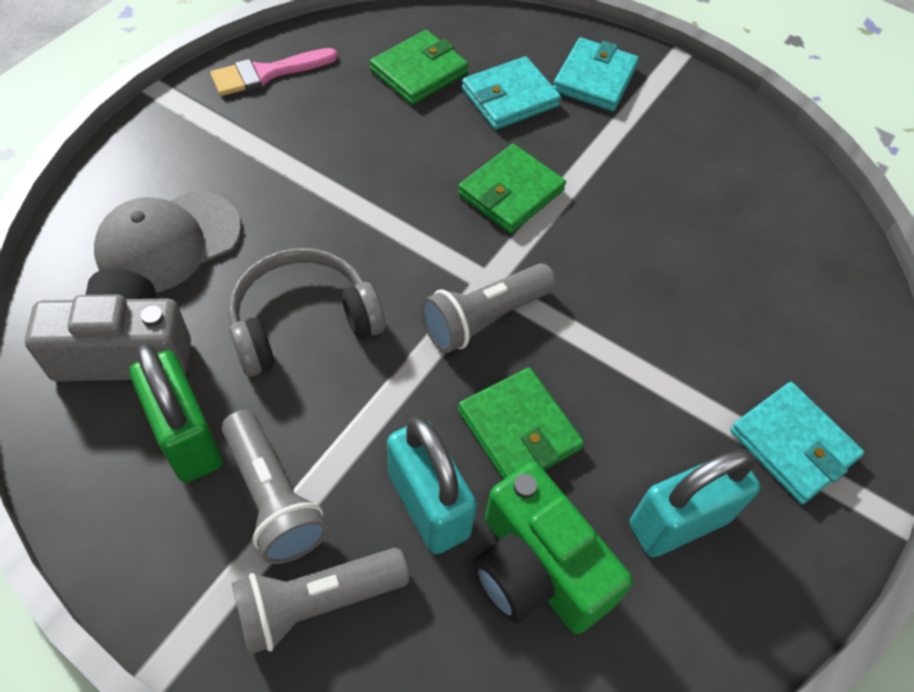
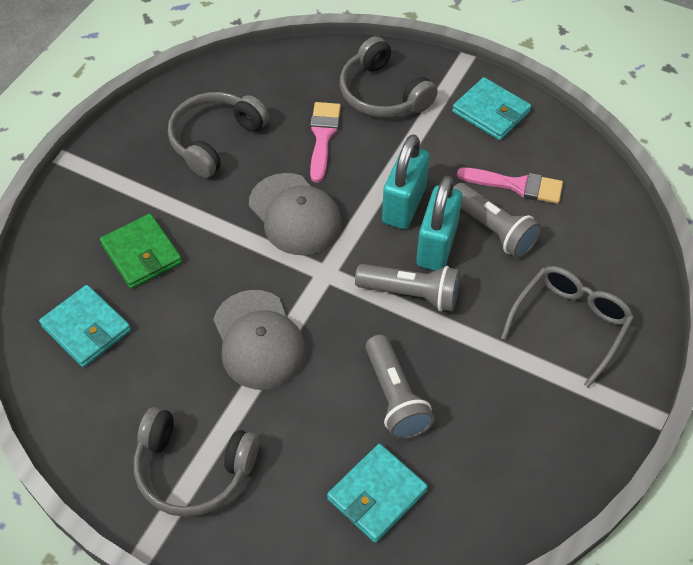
green camera: 1 -> 0
green padlock: 1 -> 0
green wallet: 3 -> 1
grey camera: 1 -> 0
grey cap: 1 -> 2
grey glasses: 0 -> 1
grey headphones: 1 -> 3
pink brush: 1 -> 2

